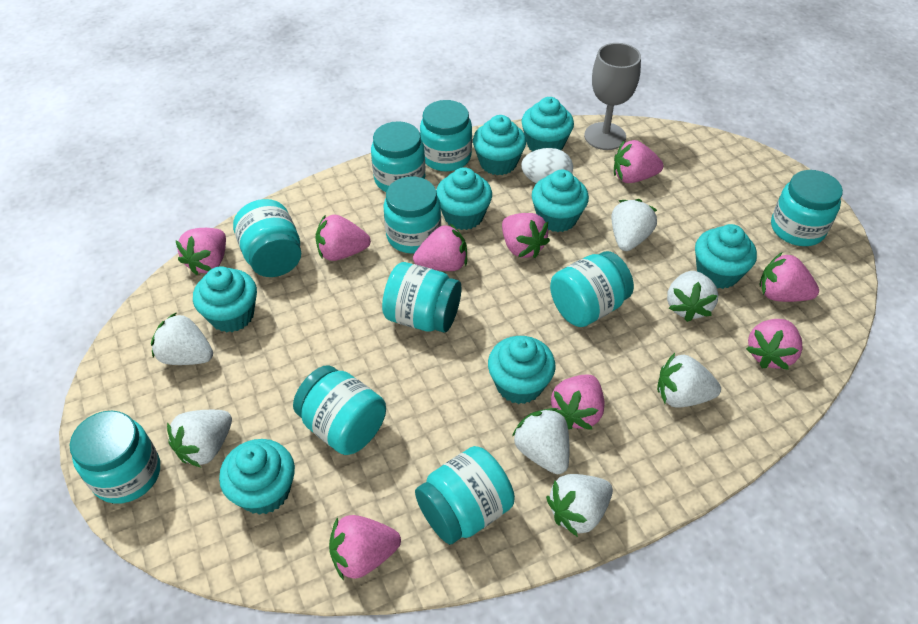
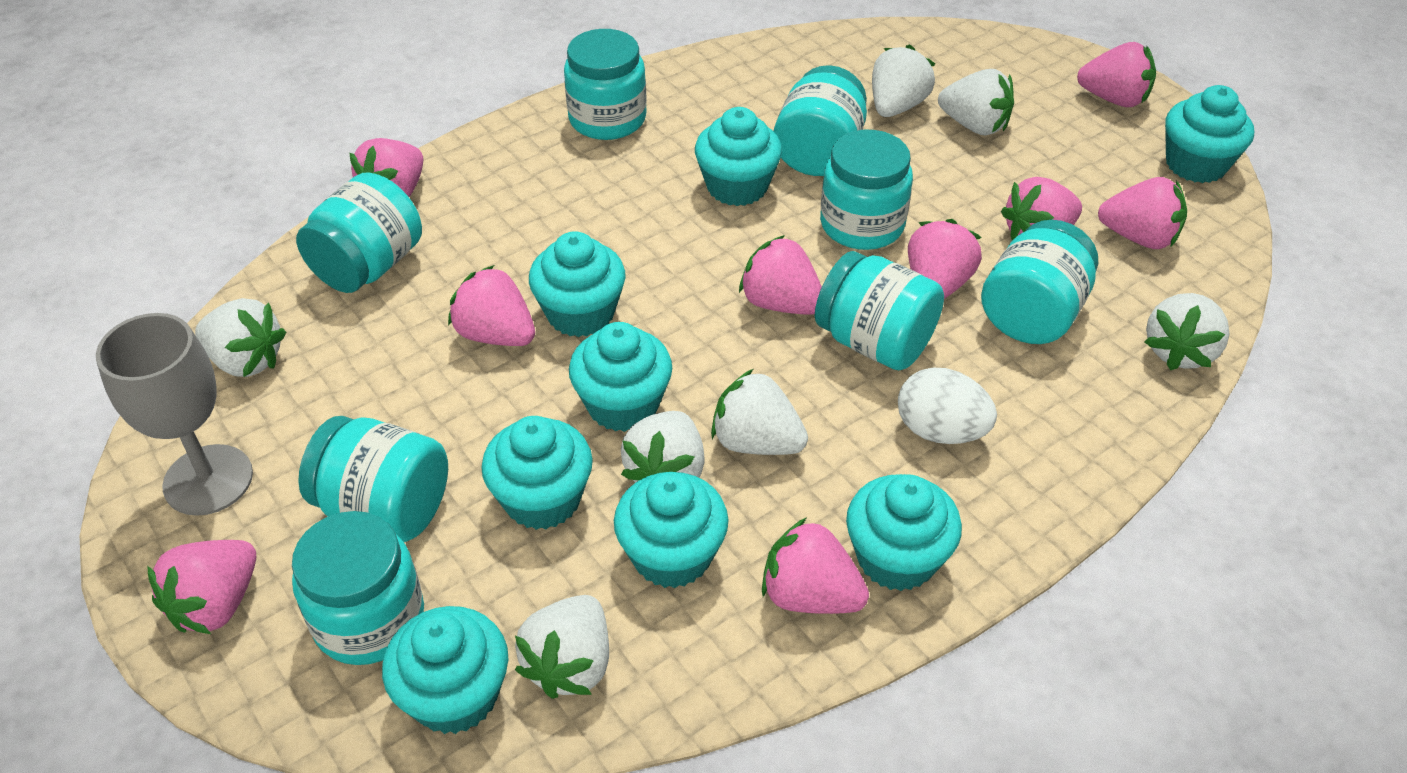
turquoise jar: 10 -> 8

